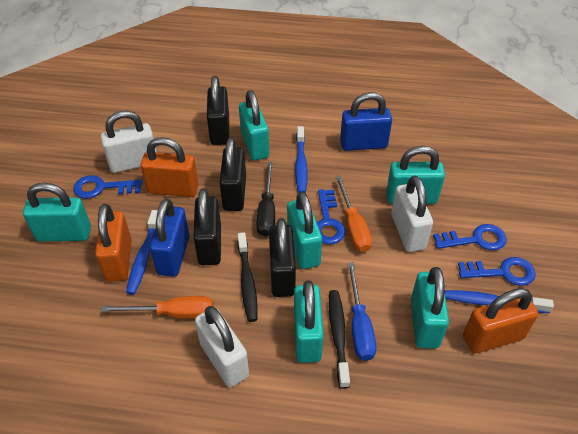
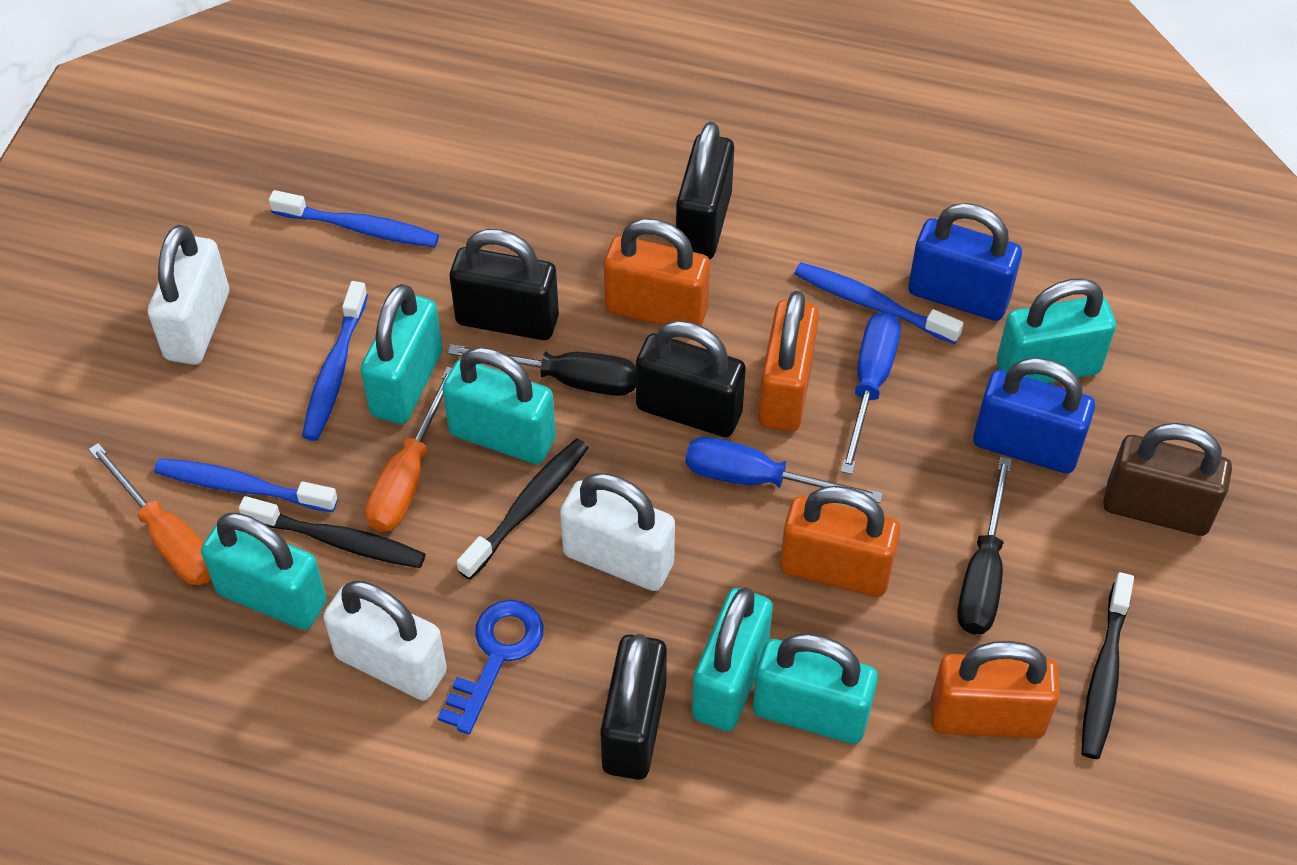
black screwdriver: 1 -> 2
black toothbrush: 2 -> 3
blue key: 4 -> 1
blue screwdriver: 1 -> 2
blue toothbrush: 3 -> 4
brown padlock: 0 -> 1
orange padlock: 3 -> 4

